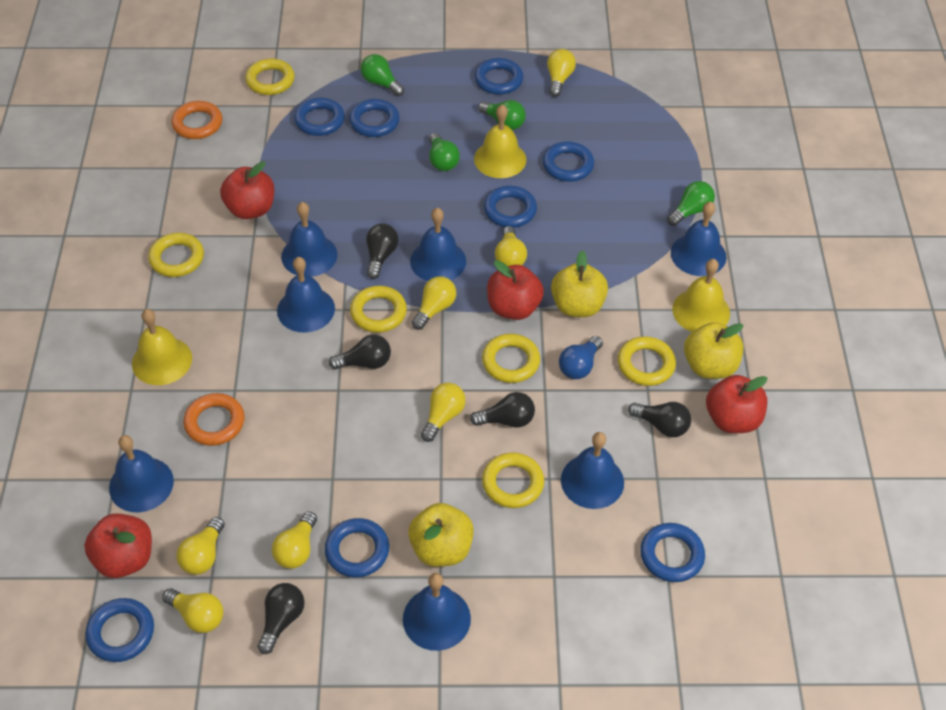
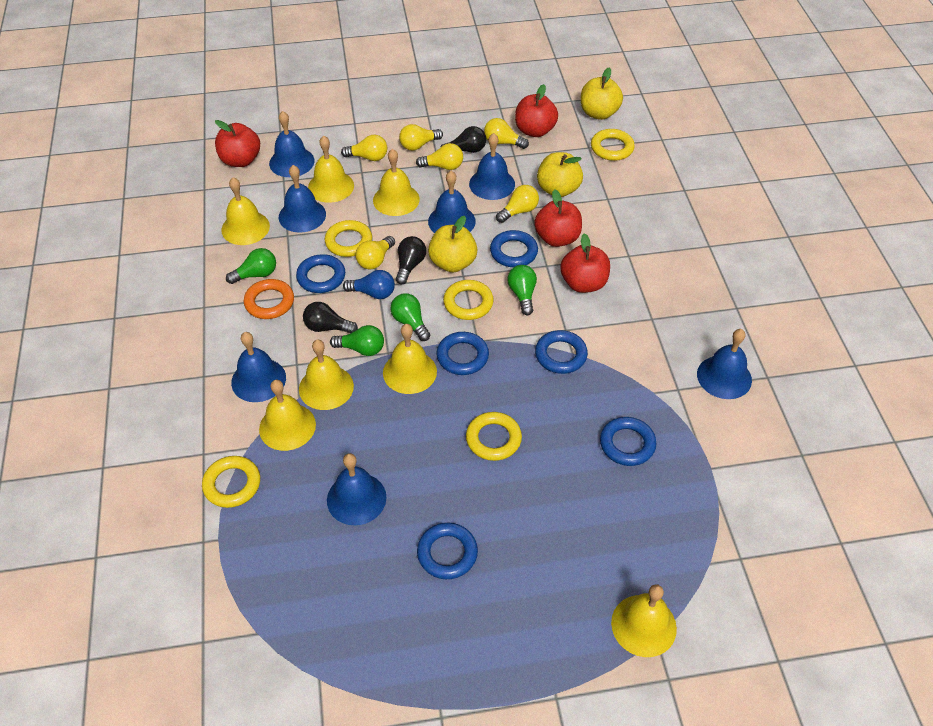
black light bulb: 5 -> 3
blue ring: 8 -> 6
orange ring: 2 -> 1
yellow bell: 3 -> 7
yellow light bulb: 7 -> 6
yellow ring: 6 -> 5

